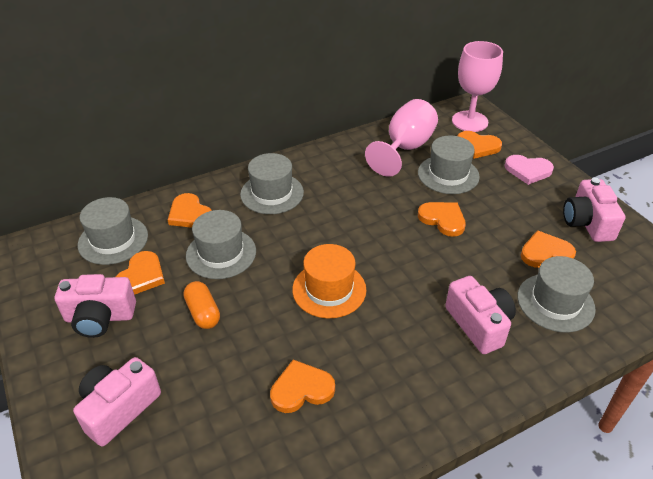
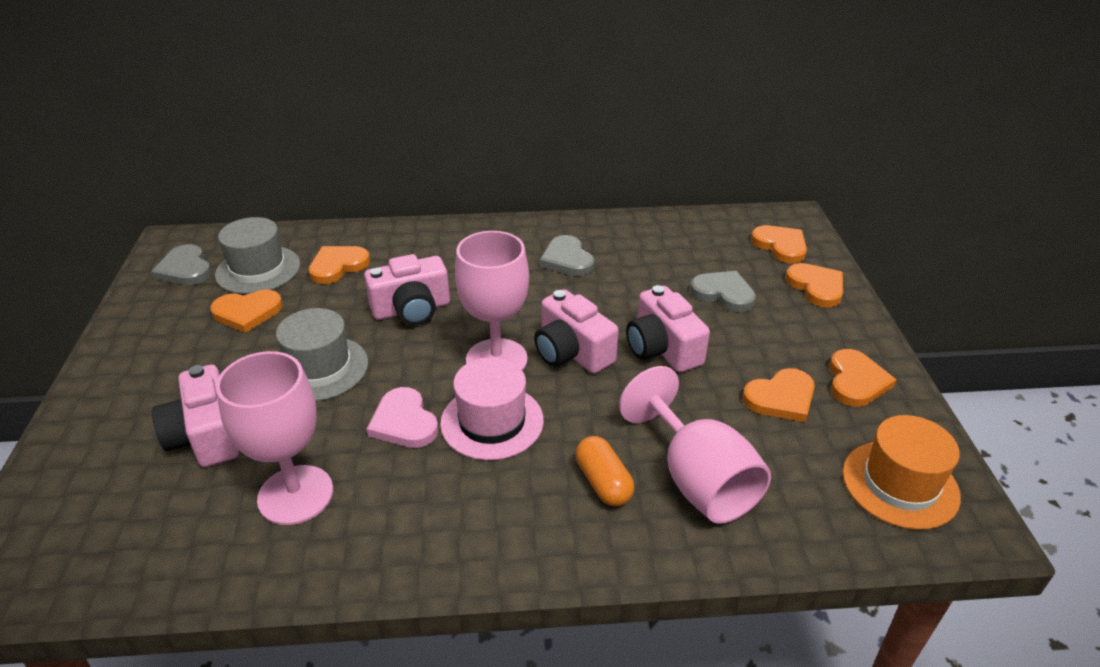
grey hat: 5 -> 2
grey heart: 0 -> 3
pink goblet: 2 -> 3
pink hat: 0 -> 1

